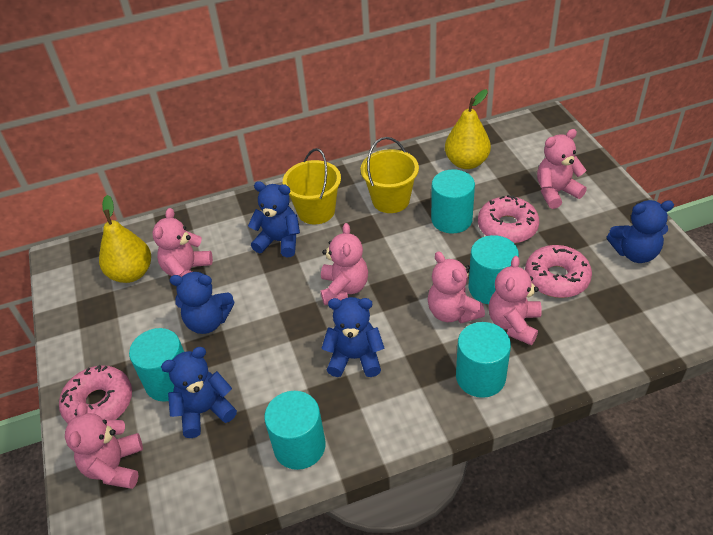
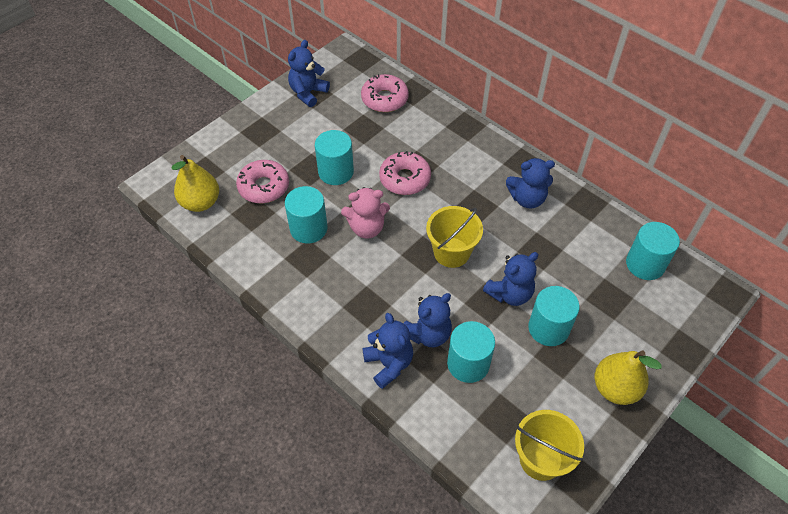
pink teddy bear: 6 -> 1

